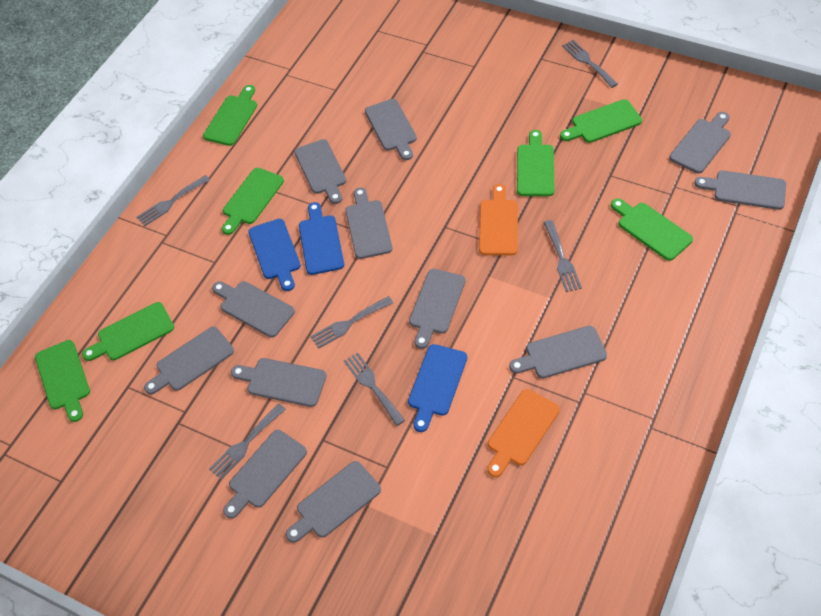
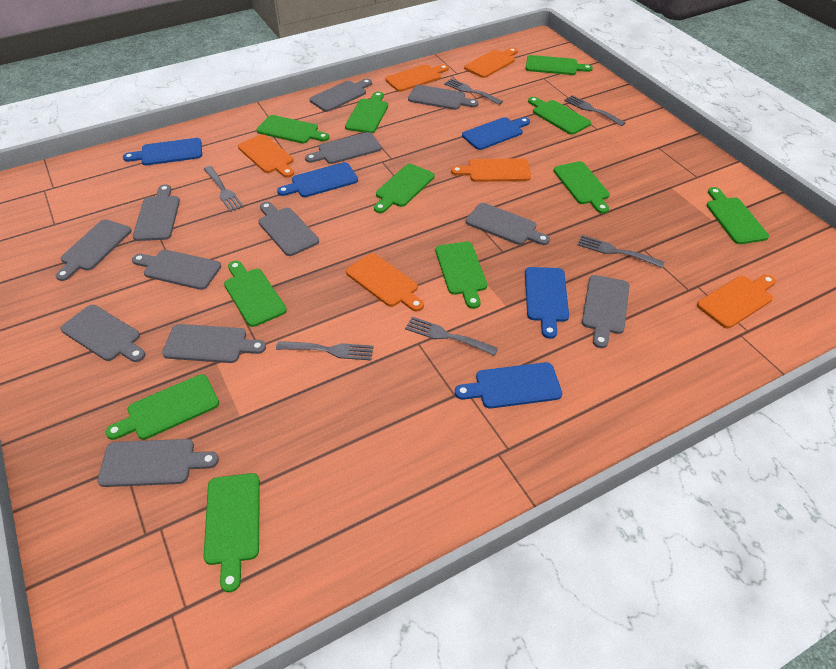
blue cutting board: 3 -> 5
green cutting board: 7 -> 11
orange cutting board: 2 -> 6

